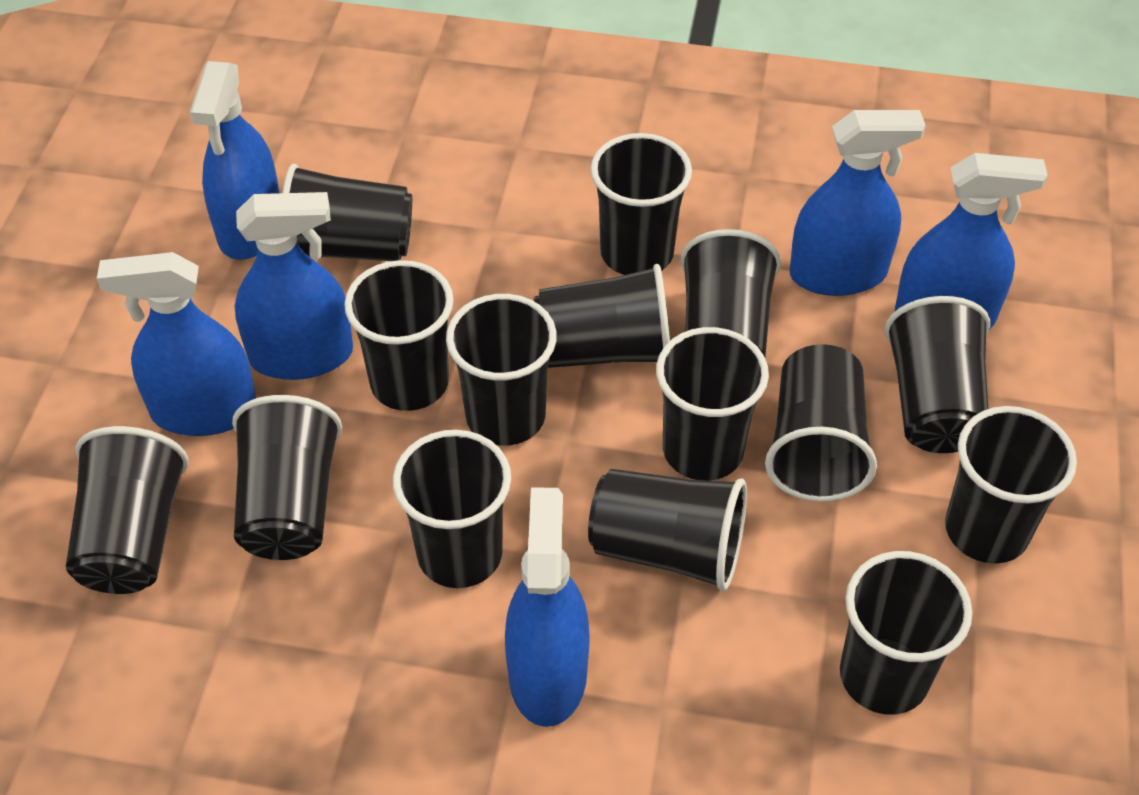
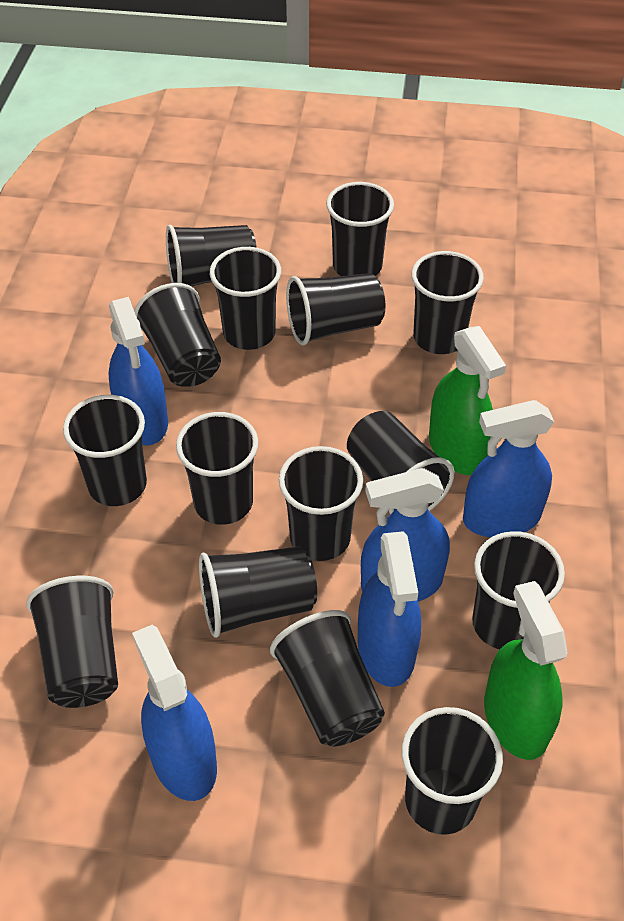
blue spray bottle: 6 -> 5
green spray bottle: 0 -> 2

